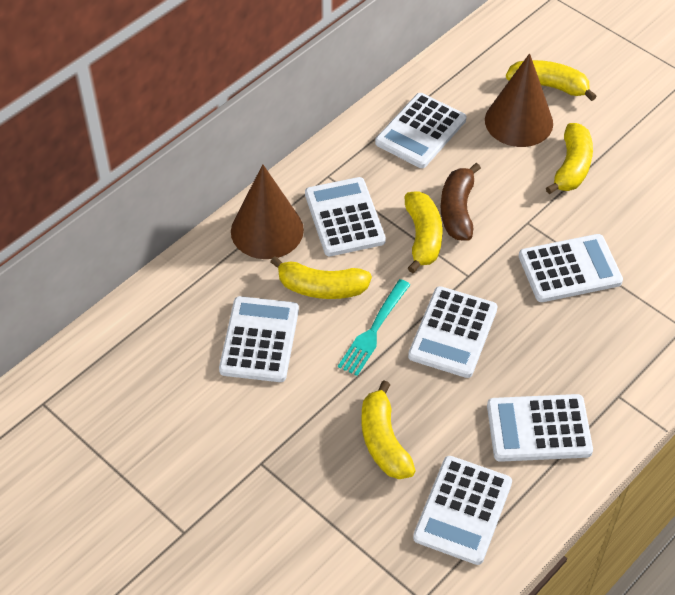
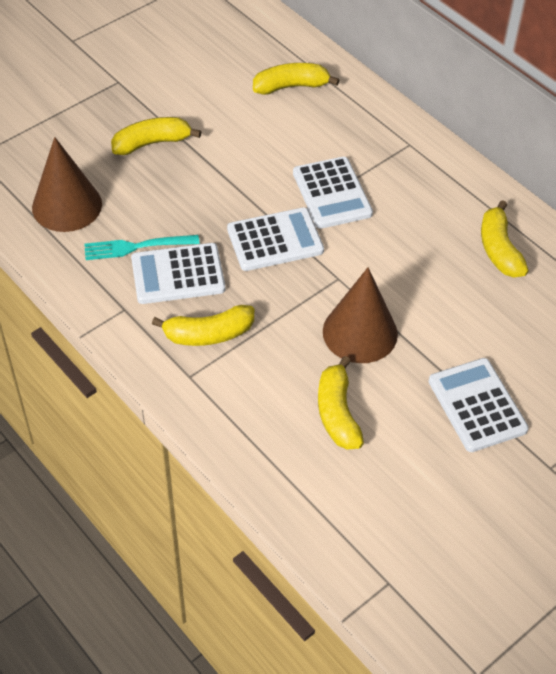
brown banana: 1 -> 0
white calculator: 7 -> 4

